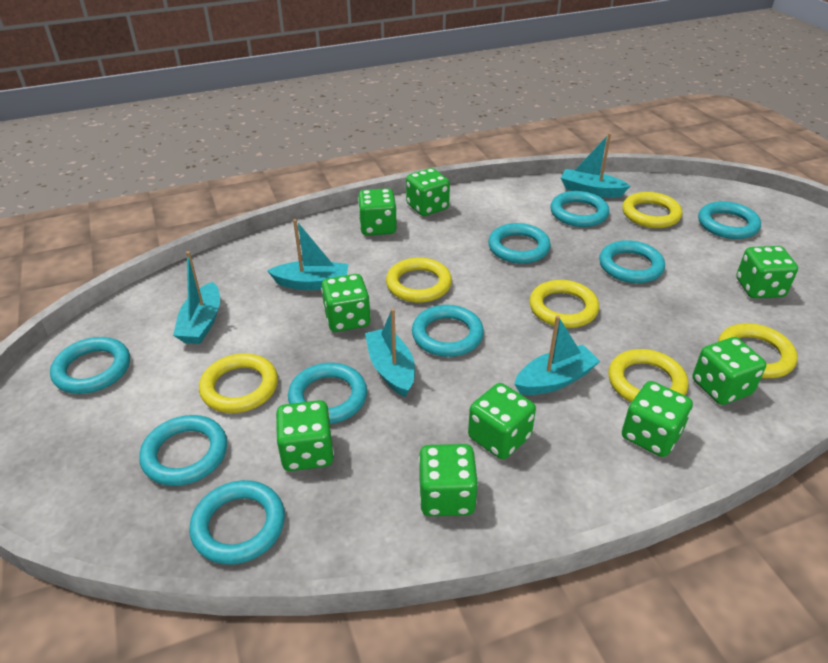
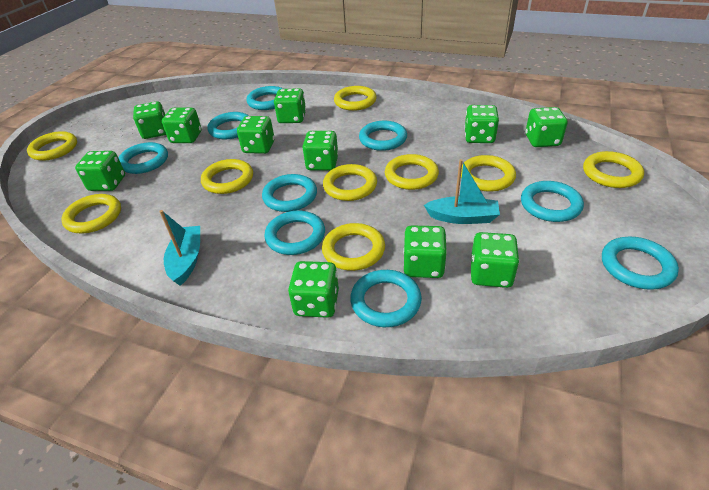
green dice: 9 -> 11
turquoise boat: 5 -> 2
yellow ring: 6 -> 9

